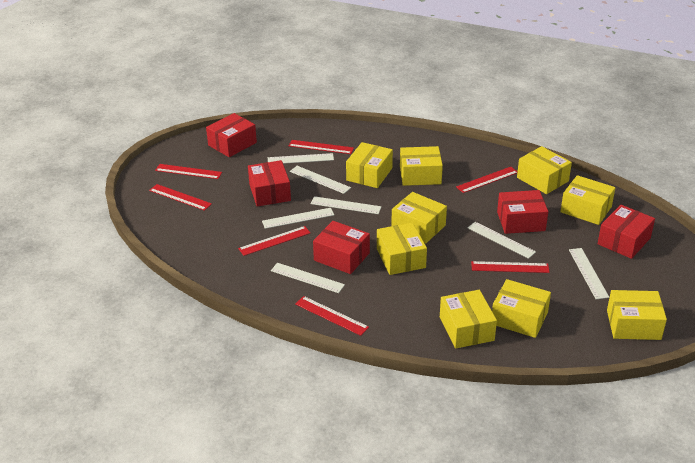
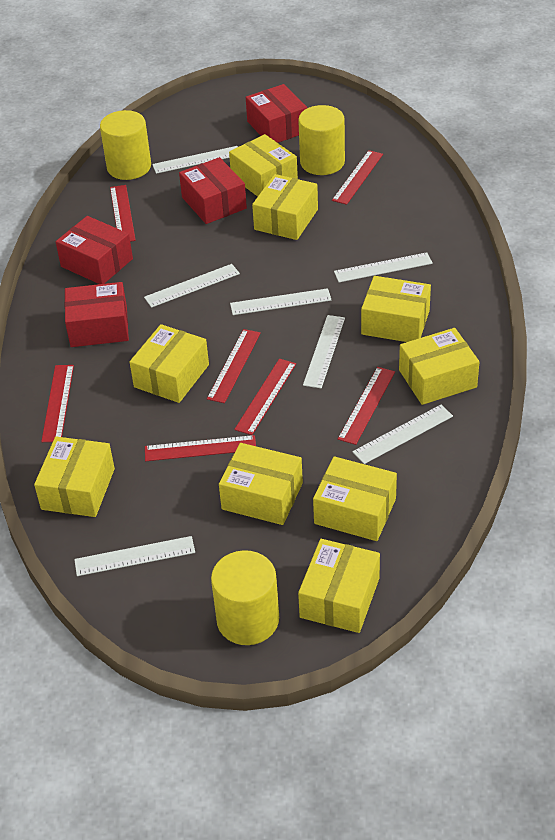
red box: 5 -> 4
yellow cylinder: 0 -> 3

